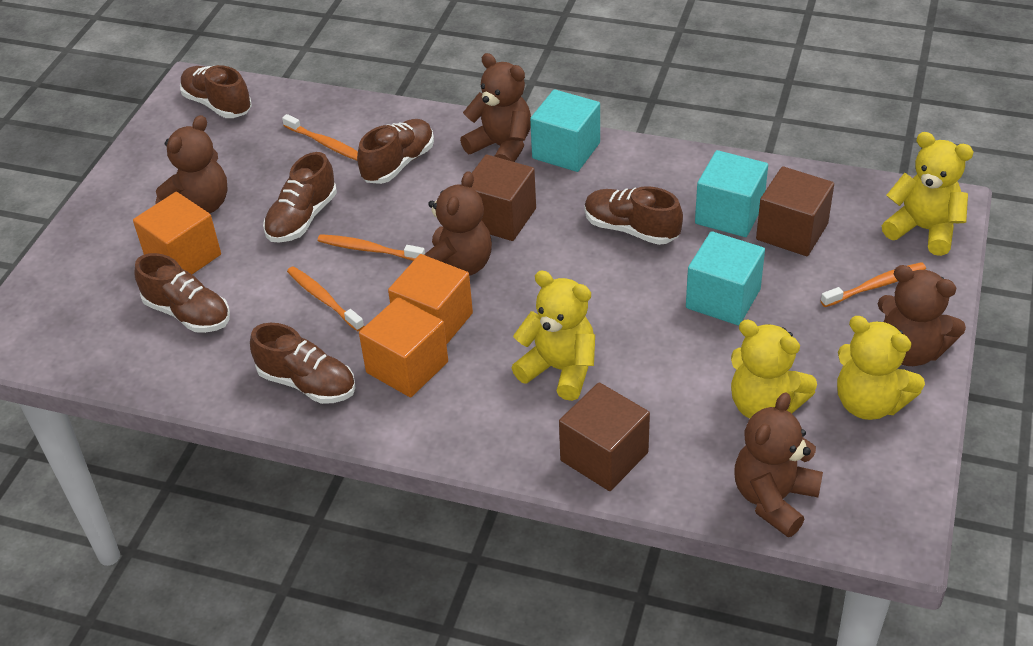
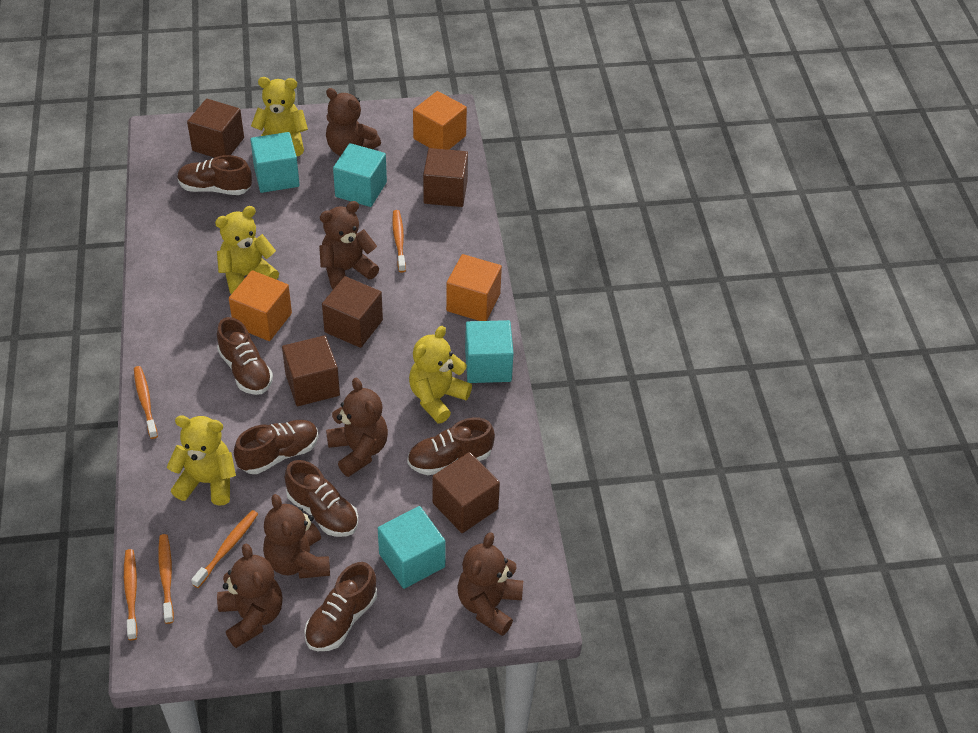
brown cube: 3 -> 5
brown teddy bear: 5 -> 6
orange toothbrush: 4 -> 5
turquoise cube: 3 -> 4

